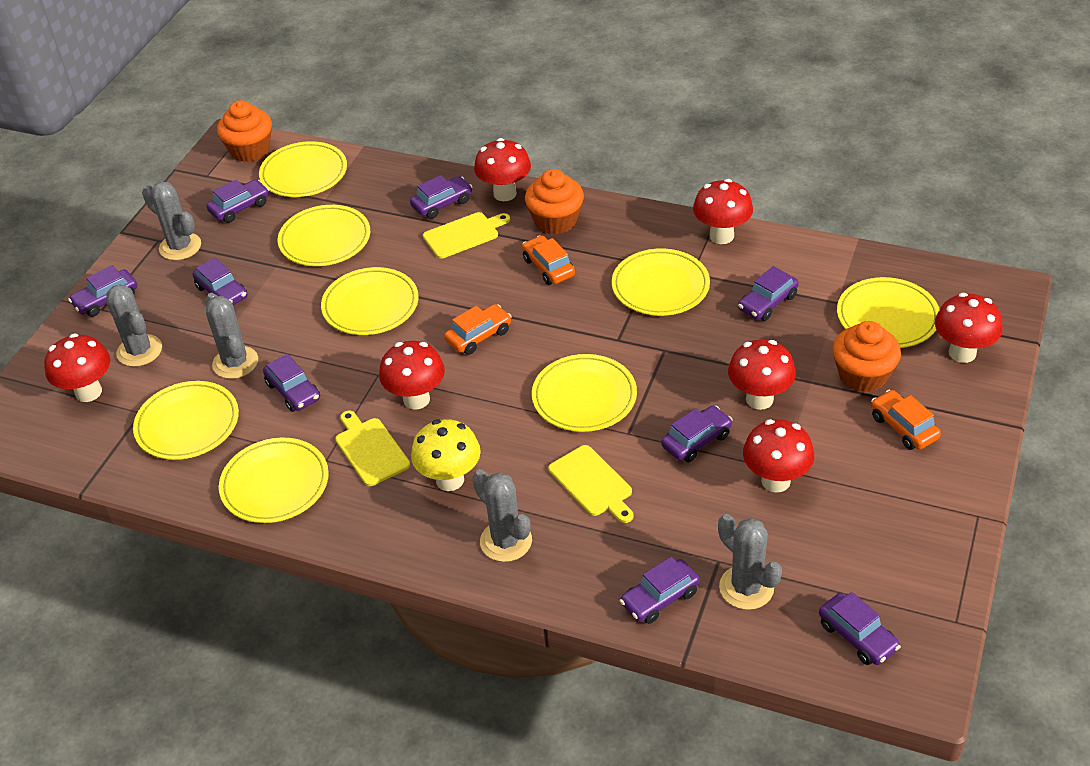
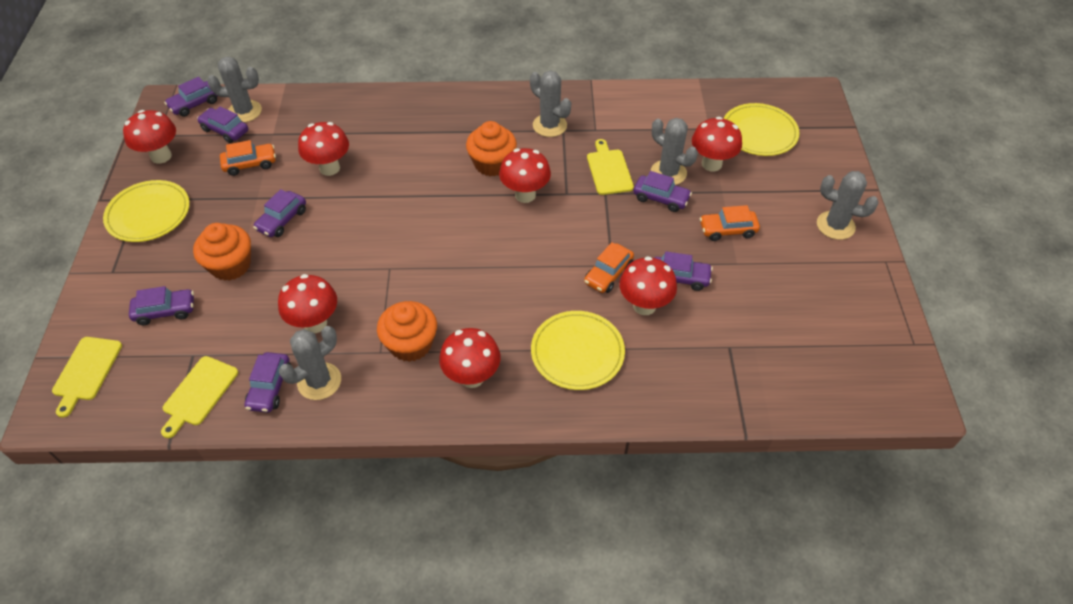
purple car: 9 -> 7
yellow mushroom: 1 -> 0
yellow plate: 8 -> 3

